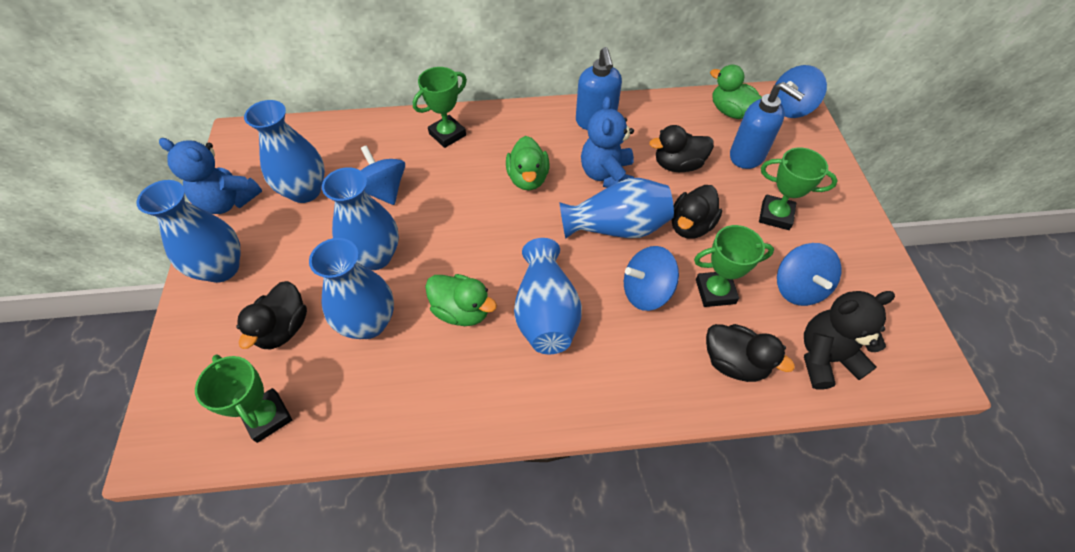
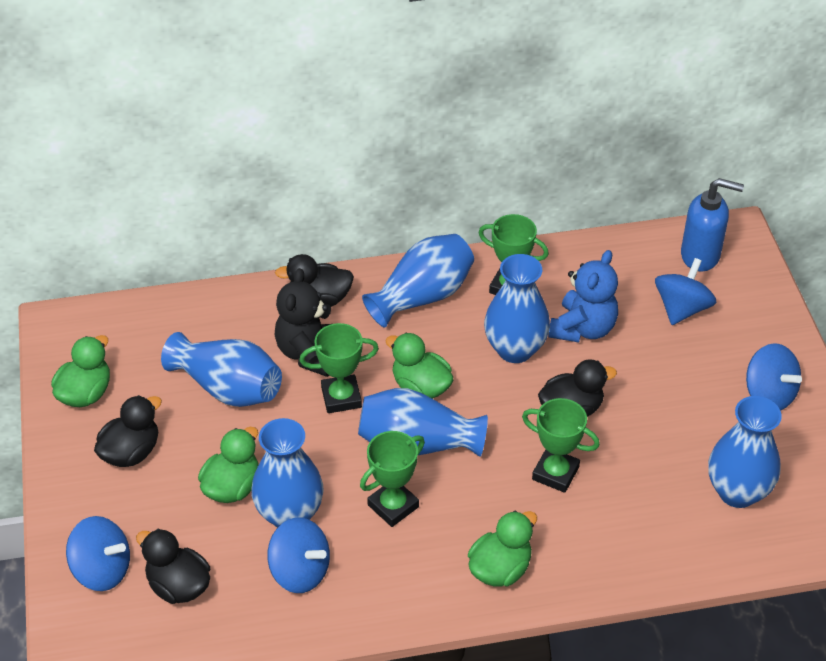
blue soap dispenser: 2 -> 1
blue teddy bear: 2 -> 1
green duck: 3 -> 4

